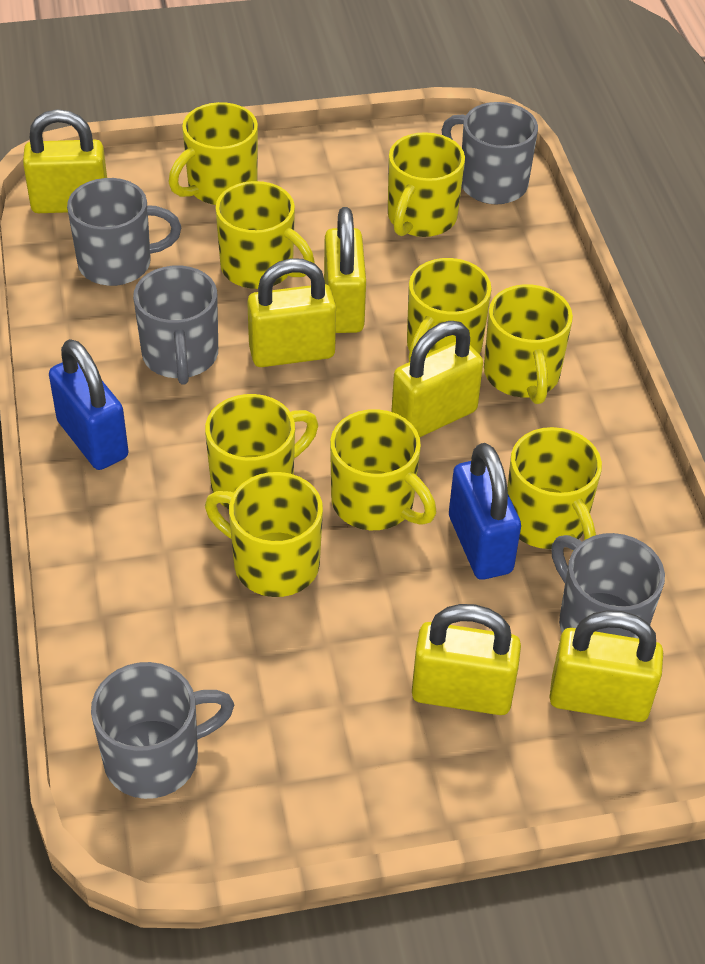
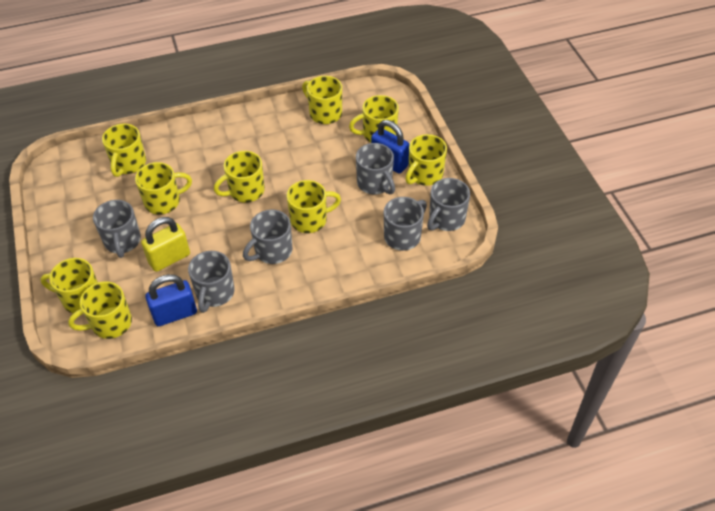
grey mug: 5 -> 6
yellow padlock: 6 -> 1

